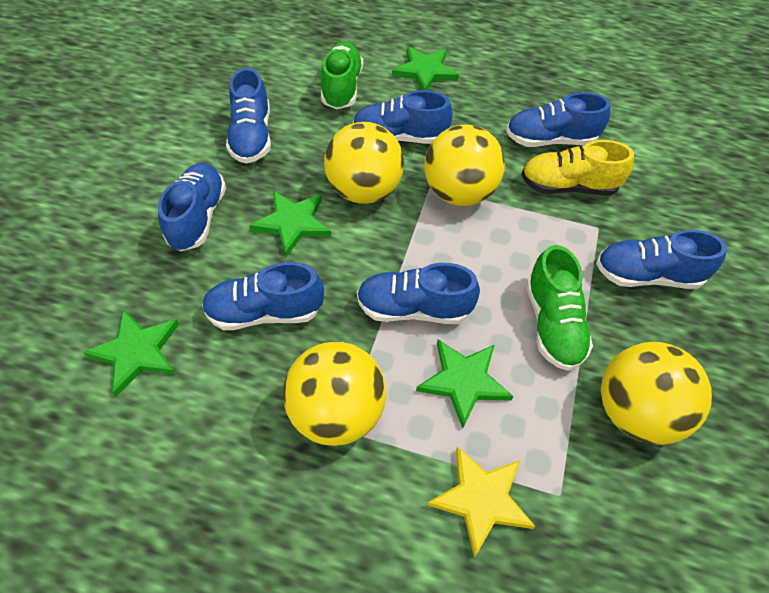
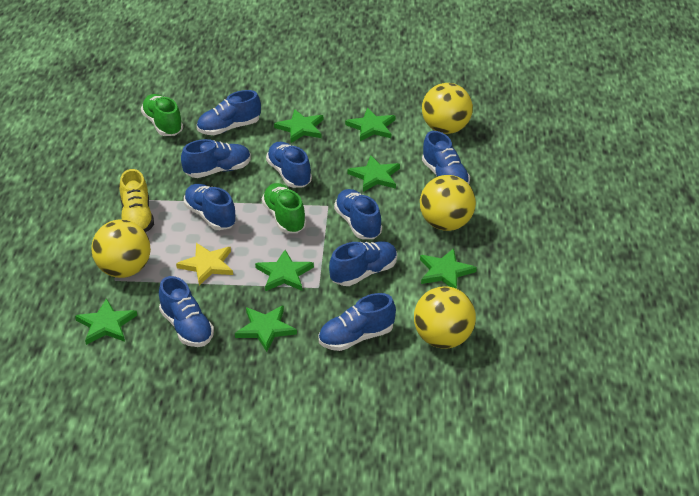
blue shoe: 7 -> 9
green star: 4 -> 7

